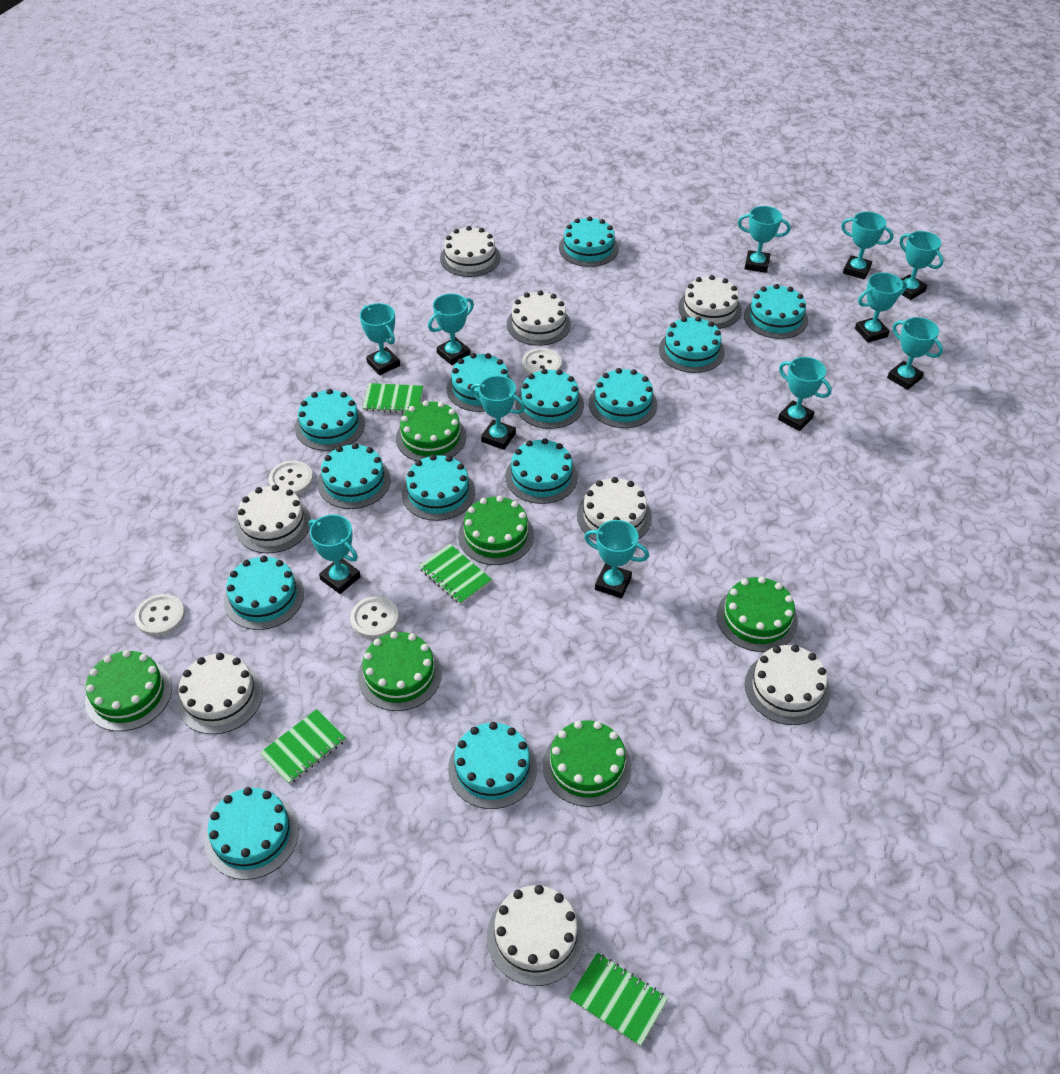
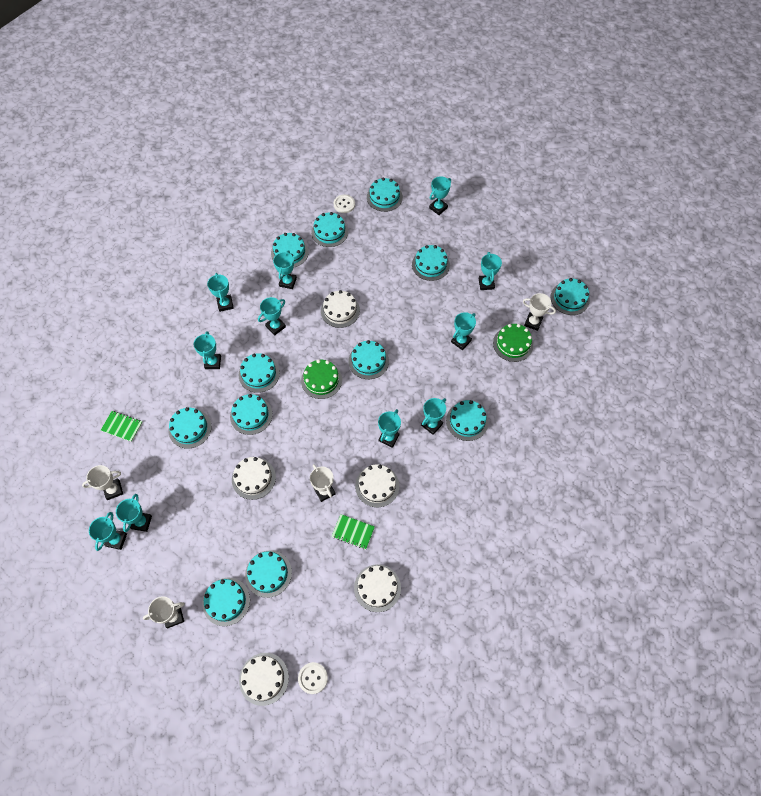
green cake: 6 -> 2
green notebook: 4 -> 2
turquoise cake: 13 -> 12
white button: 4 -> 2
white cake: 8 -> 5
white trophy: 0 -> 4

